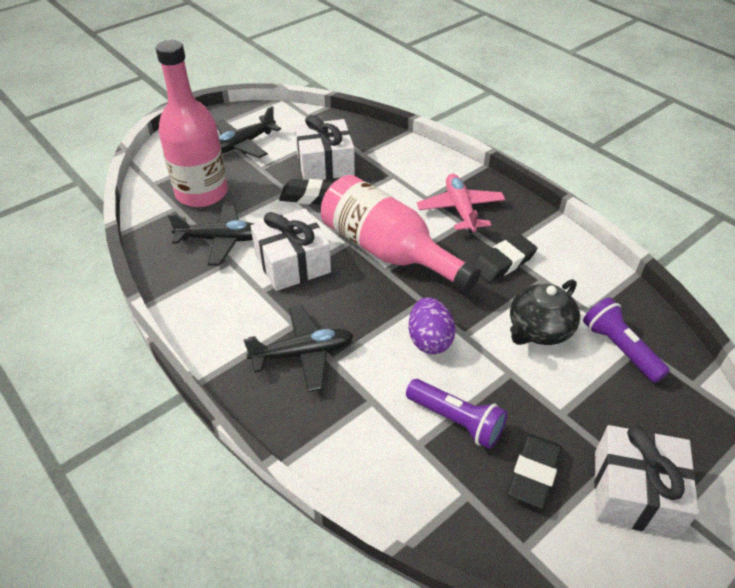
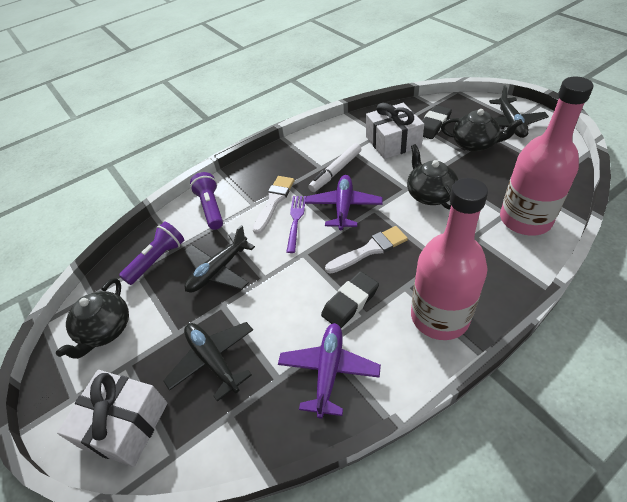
black eraser: 3 -> 2
black teapot: 1 -> 3
pink plane: 1 -> 0
purple egg: 1 -> 0
purple fork: 0 -> 1
purple plane: 0 -> 2
white brush: 0 -> 2
white gift: 3 -> 2
white marker: 0 -> 1

